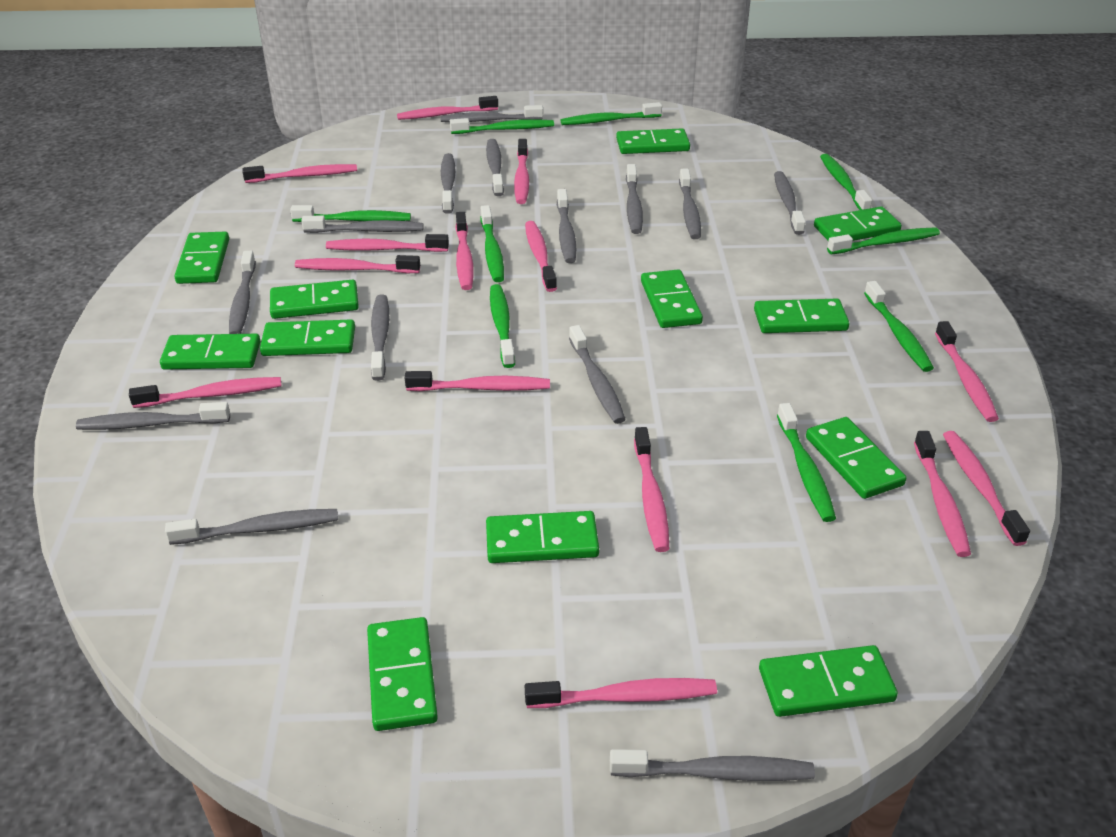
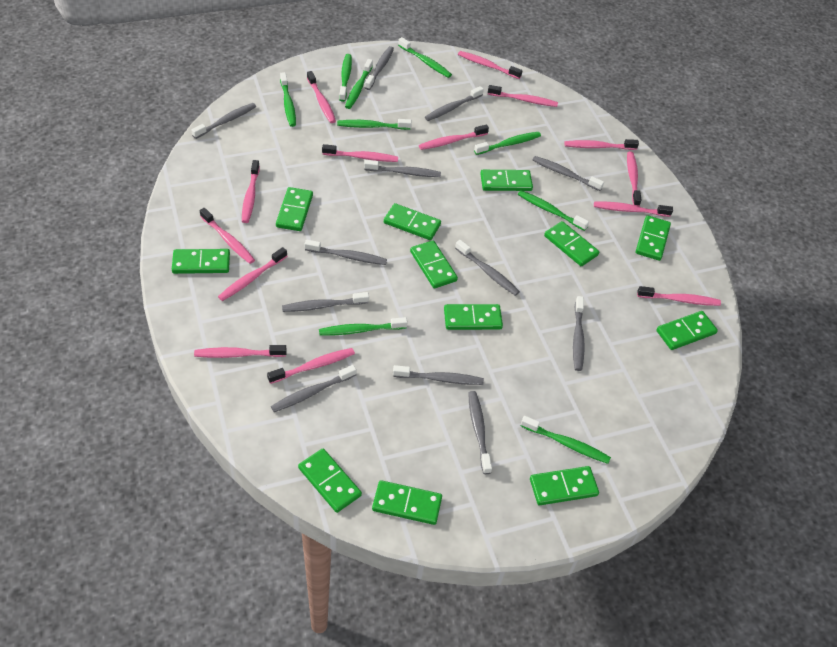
grey toothbrush: 14 -> 12

